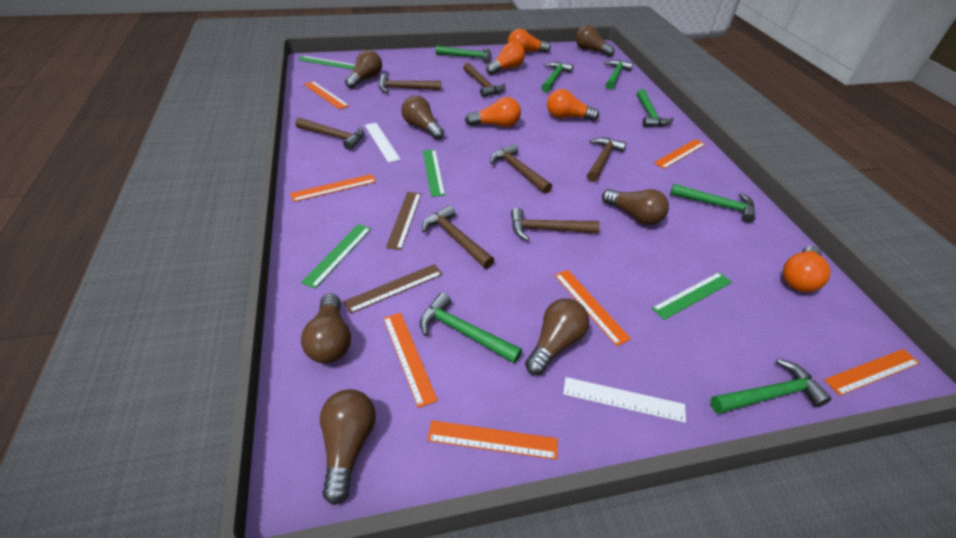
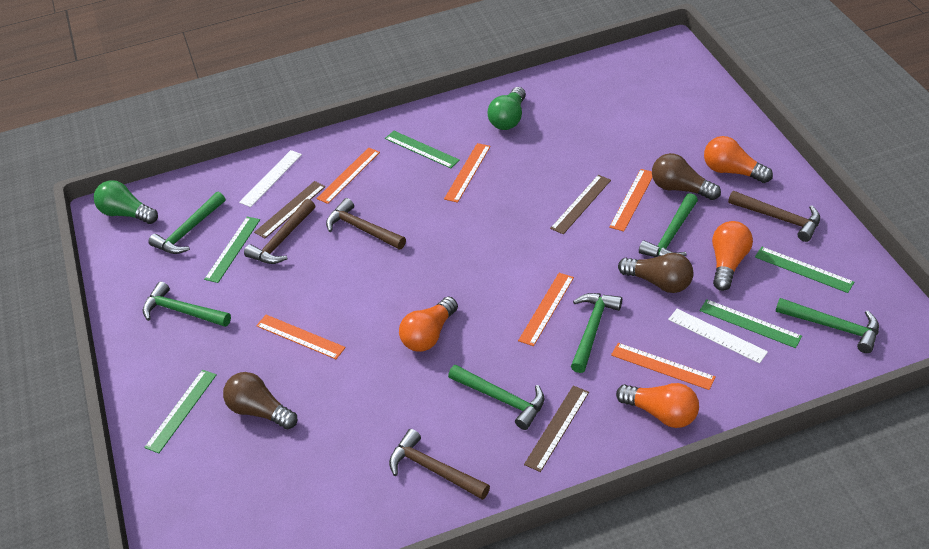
brown hammer: 7 -> 4
brown light bulb: 7 -> 3
brown ruler: 2 -> 3
green hammer: 7 -> 6
green light bulb: 0 -> 2
green ruler: 4 -> 5
orange light bulb: 5 -> 4
orange ruler: 7 -> 6

